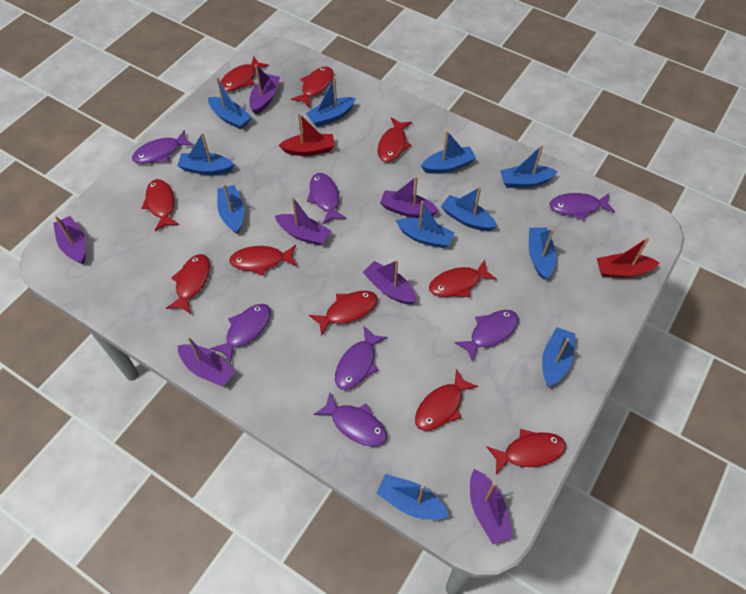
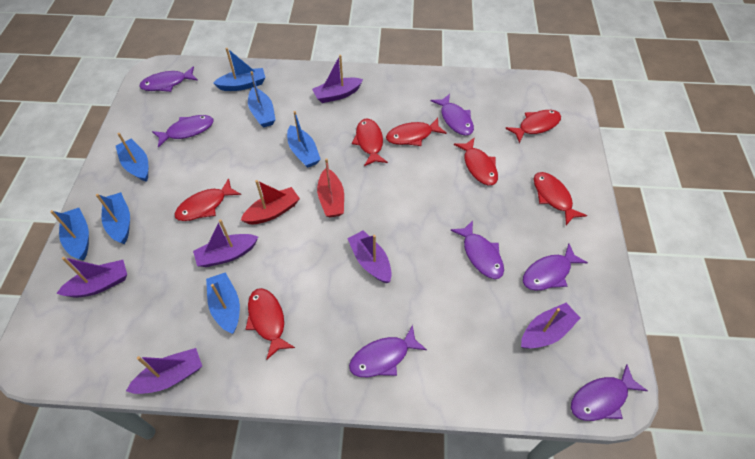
blue boat: 11 -> 7
purple boat: 7 -> 6
red fish: 10 -> 7

